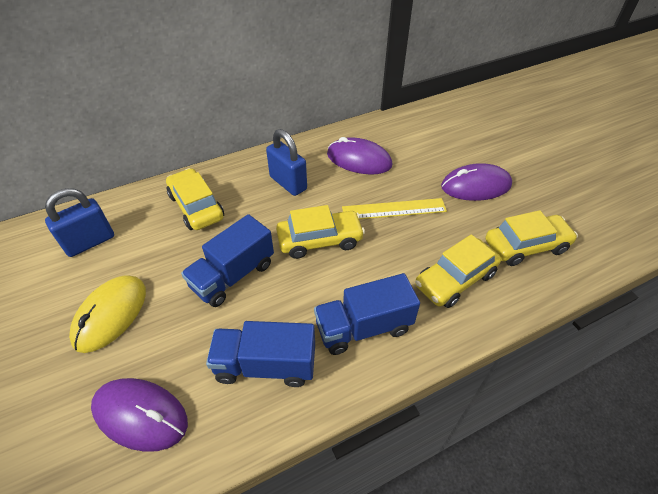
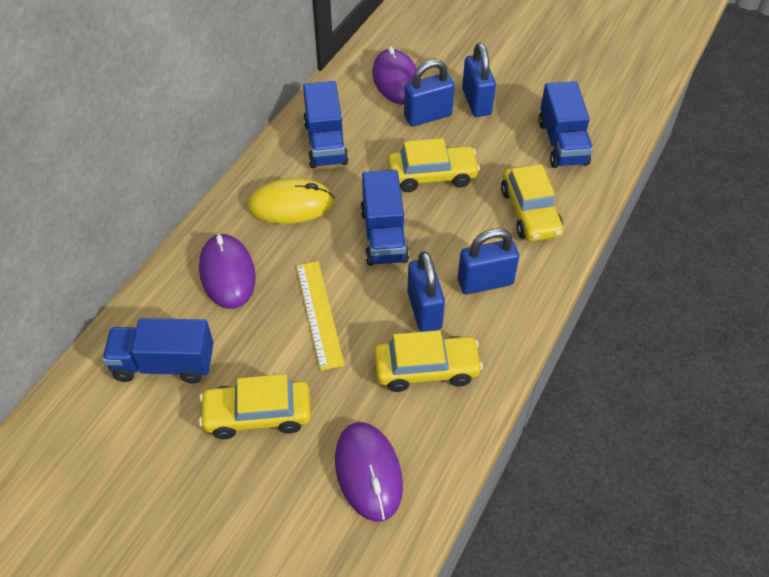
blue padlock: 2 -> 4
blue truck: 3 -> 4

